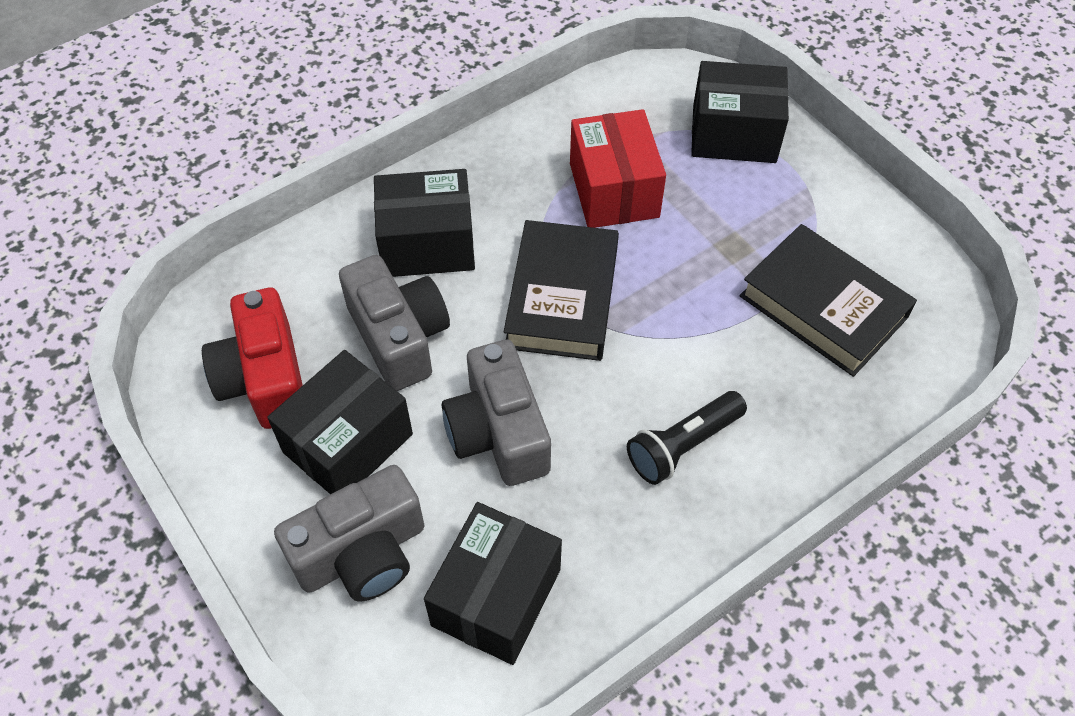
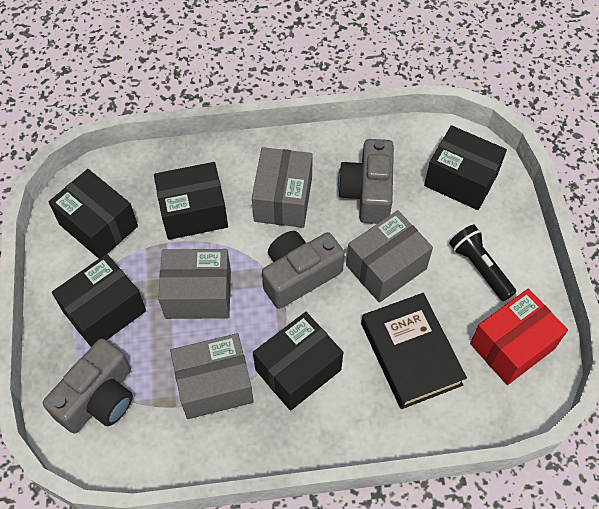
black book: 2 -> 1
black box: 4 -> 5
grey box: 0 -> 4
red camera: 1 -> 0

